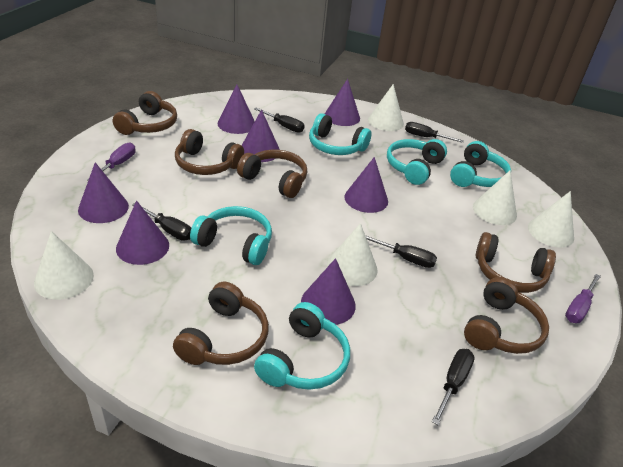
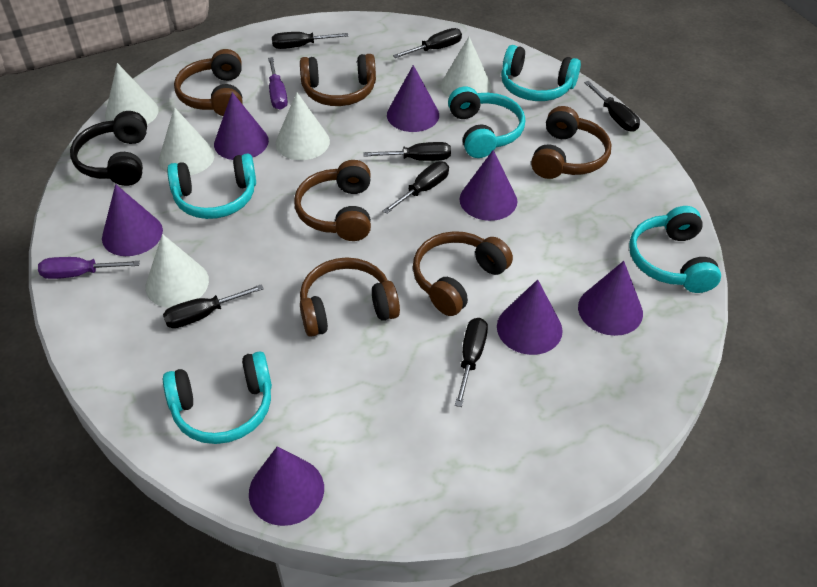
black headphones: 0 -> 1
black screwdriver: 5 -> 7

